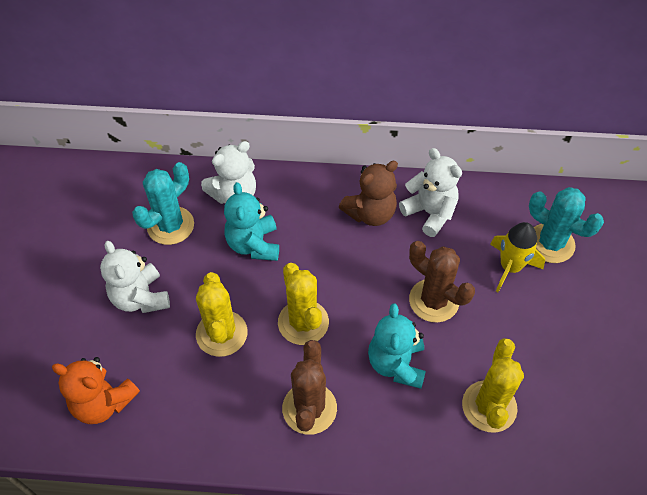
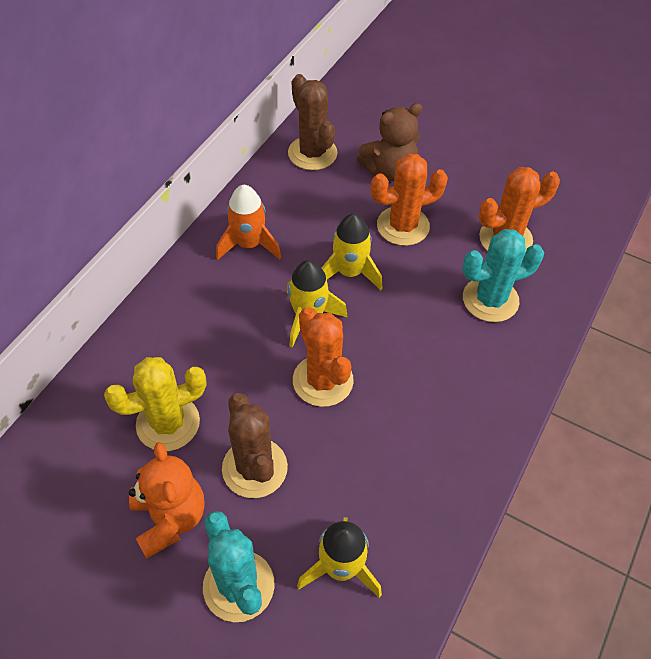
orange cactus: 0 -> 3
orange rocket: 0 -> 1
turquoise teddy bear: 2 -> 0
white teddy bear: 3 -> 0
yellow cactus: 3 -> 1
yellow rocket: 1 -> 3

